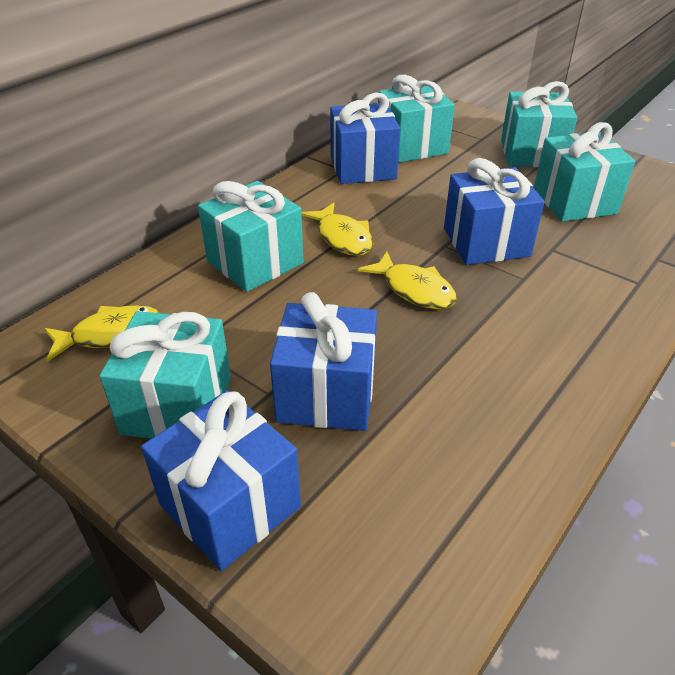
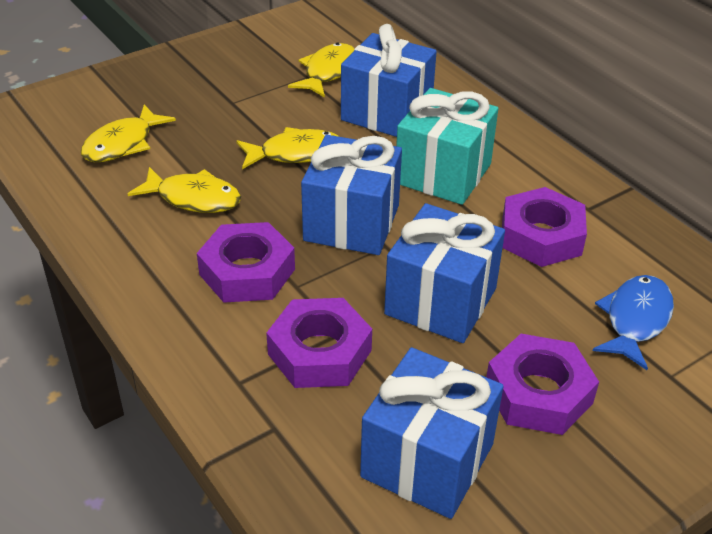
blue fish: 0 -> 1
purple nut: 0 -> 4
turquoise gift: 5 -> 1
yellow fish: 3 -> 4

